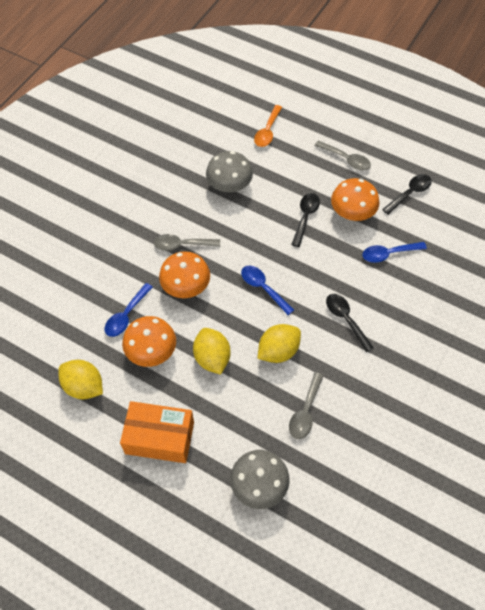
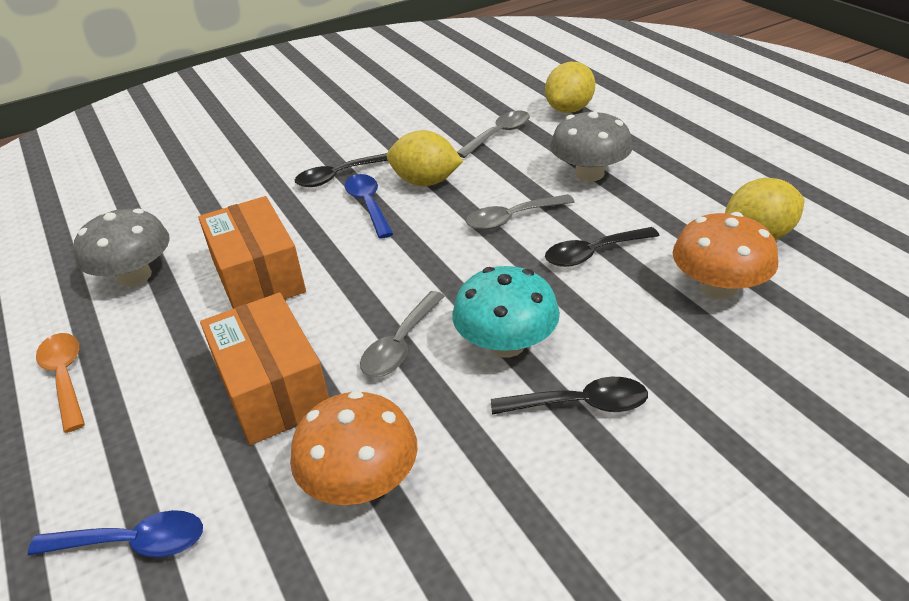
blue spoon: 3 -> 2
orange box: 1 -> 2
orange mushroom: 3 -> 2
turquoise mushroom: 0 -> 1

